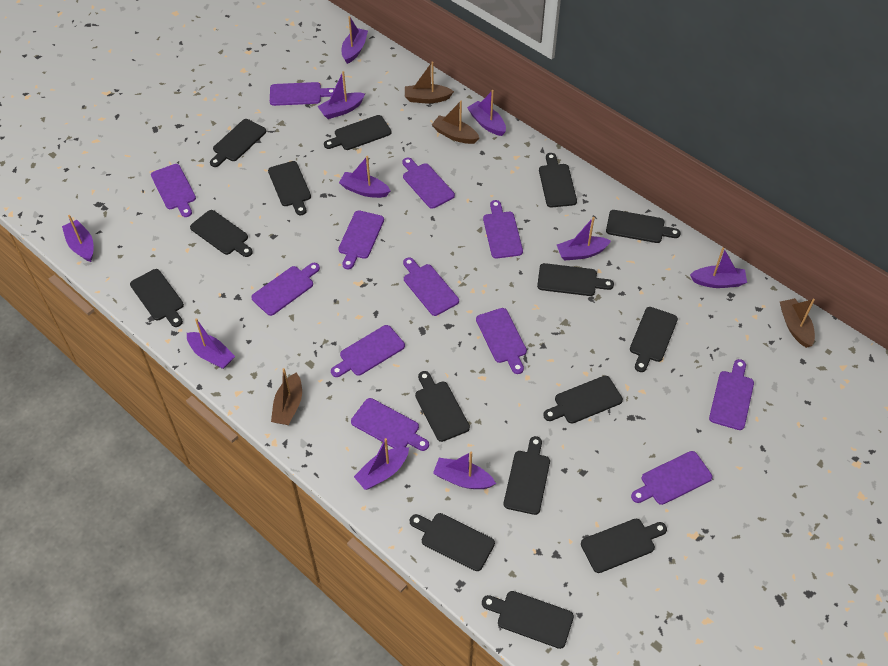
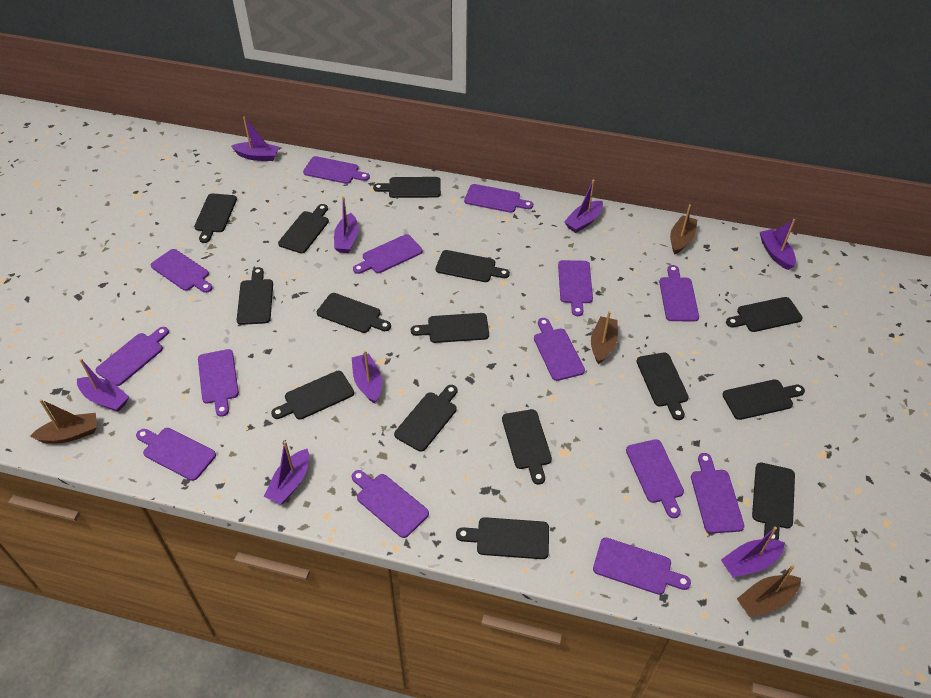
purple boat: 10 -> 8
purple cutting board: 12 -> 14

